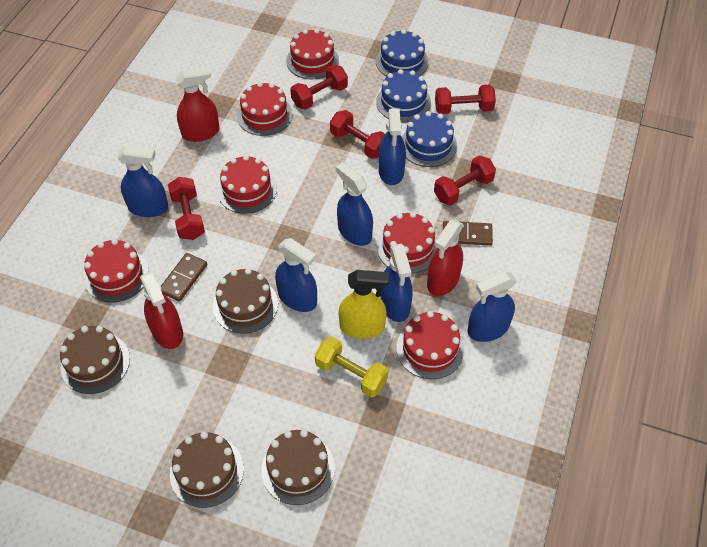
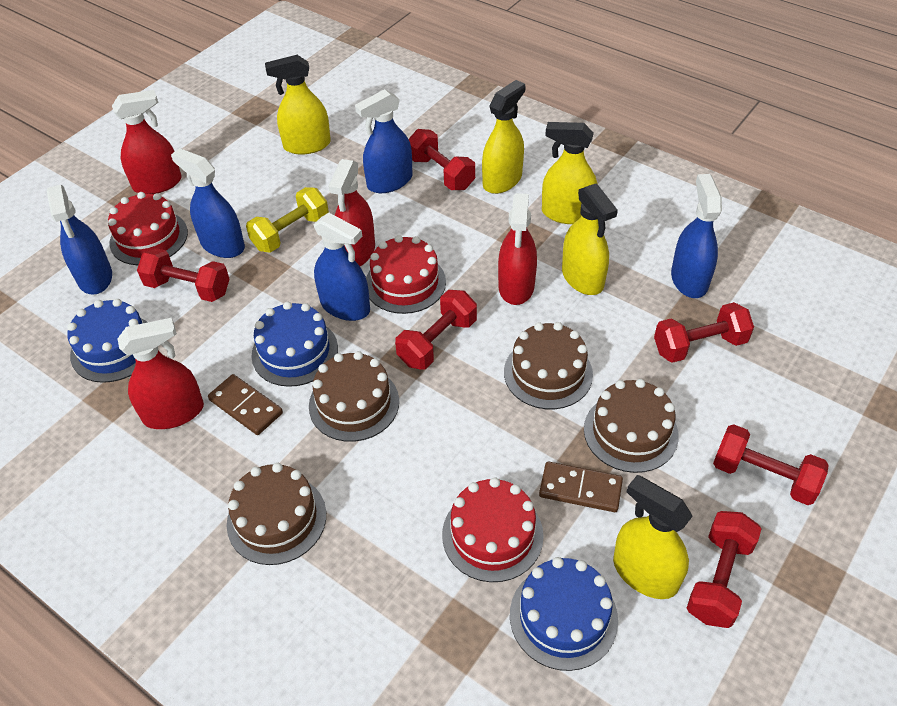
blue spray bottle: 6 -> 5
red cake: 6 -> 3
red dumbbell: 5 -> 6
red spray bottle: 3 -> 4
yellow spray bottle: 1 -> 5

